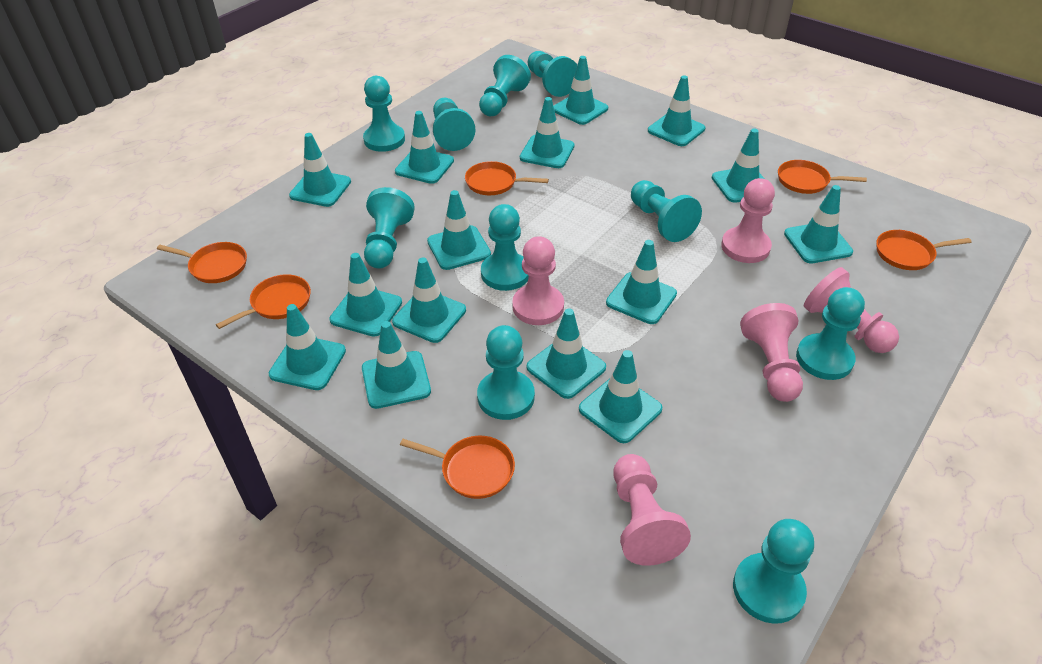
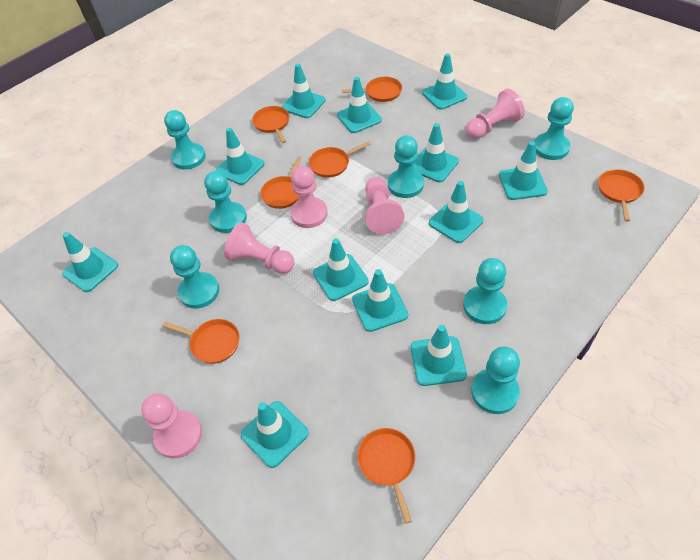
orange pan: 6 -> 7
turquoise pawn: 10 -> 7
turquoise traffic cone: 15 -> 12

